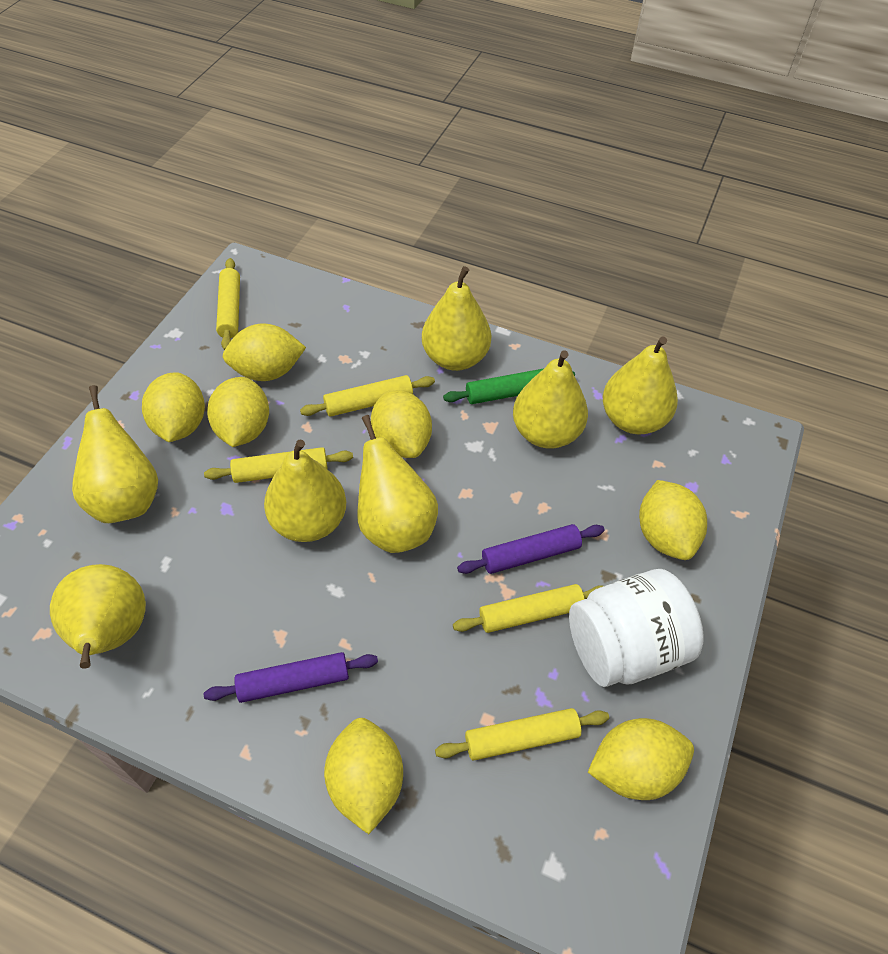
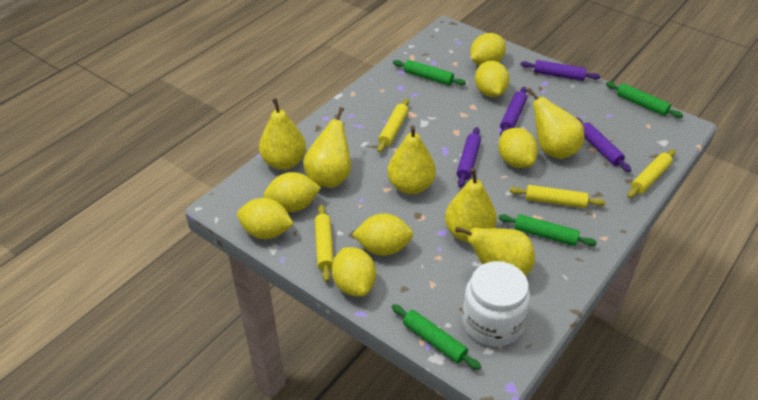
green rolling pin: 1 -> 4
purple rolling pin: 2 -> 4
yellow pear: 7 -> 6
yellow rolling pin: 5 -> 4

